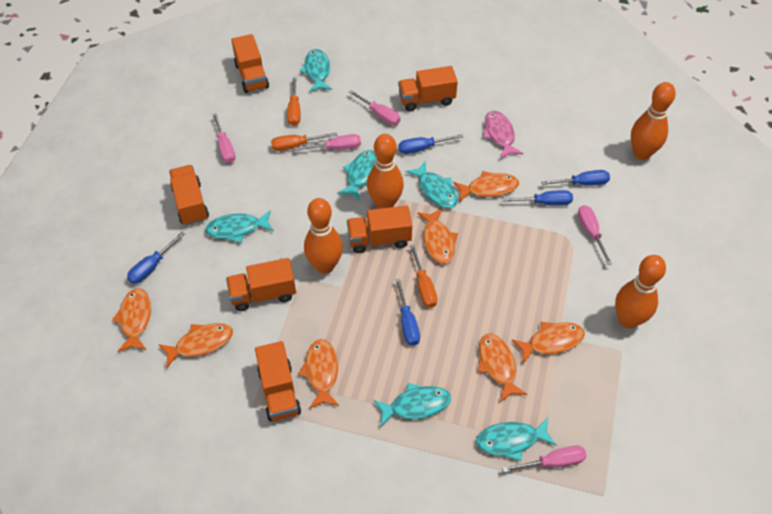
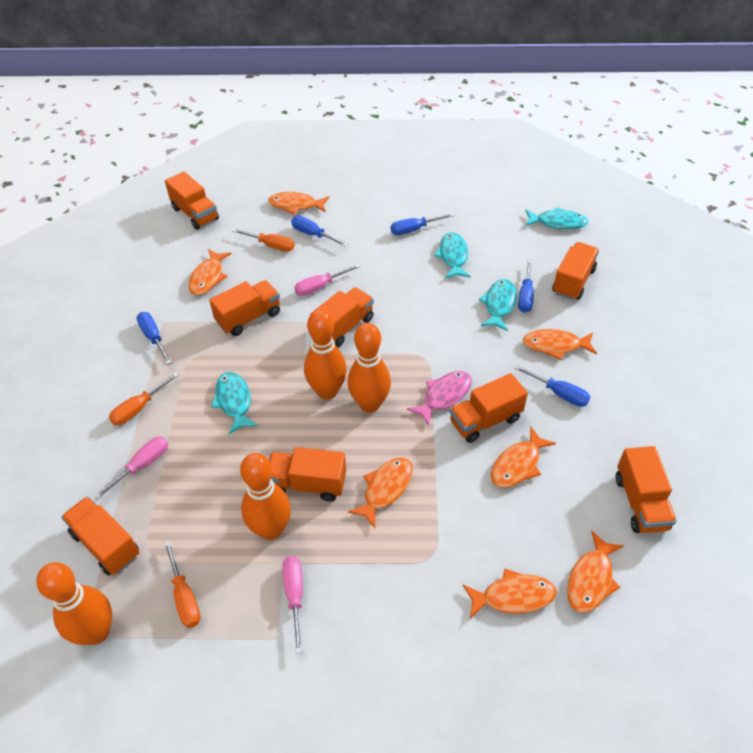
orange truck: 6 -> 8
pink screwdriver: 5 -> 3
turquoise fish: 6 -> 4

